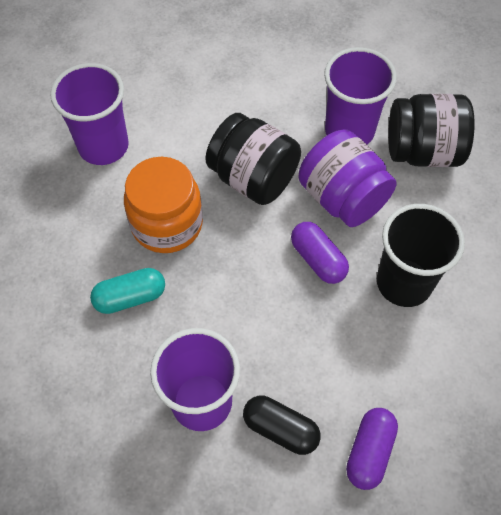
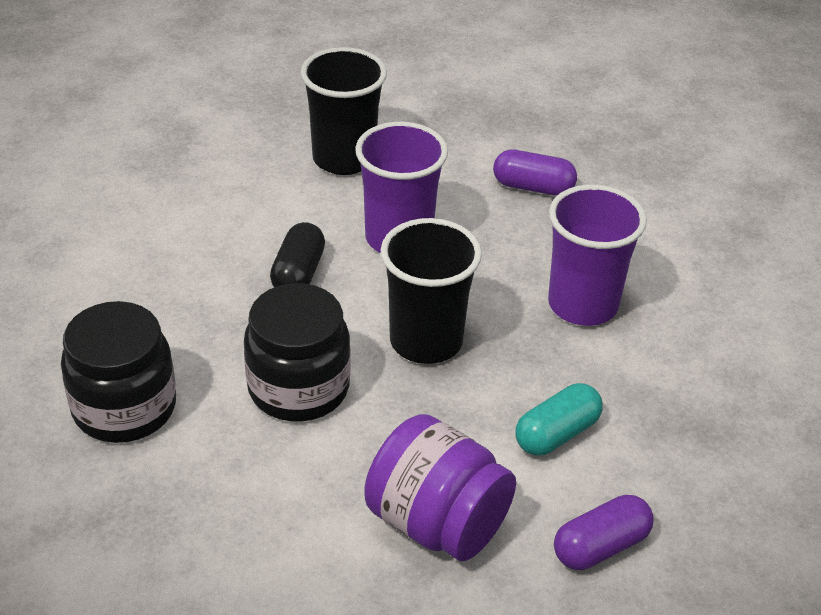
black cup: 1 -> 2
orange jar: 1 -> 0
purple cup: 3 -> 2

